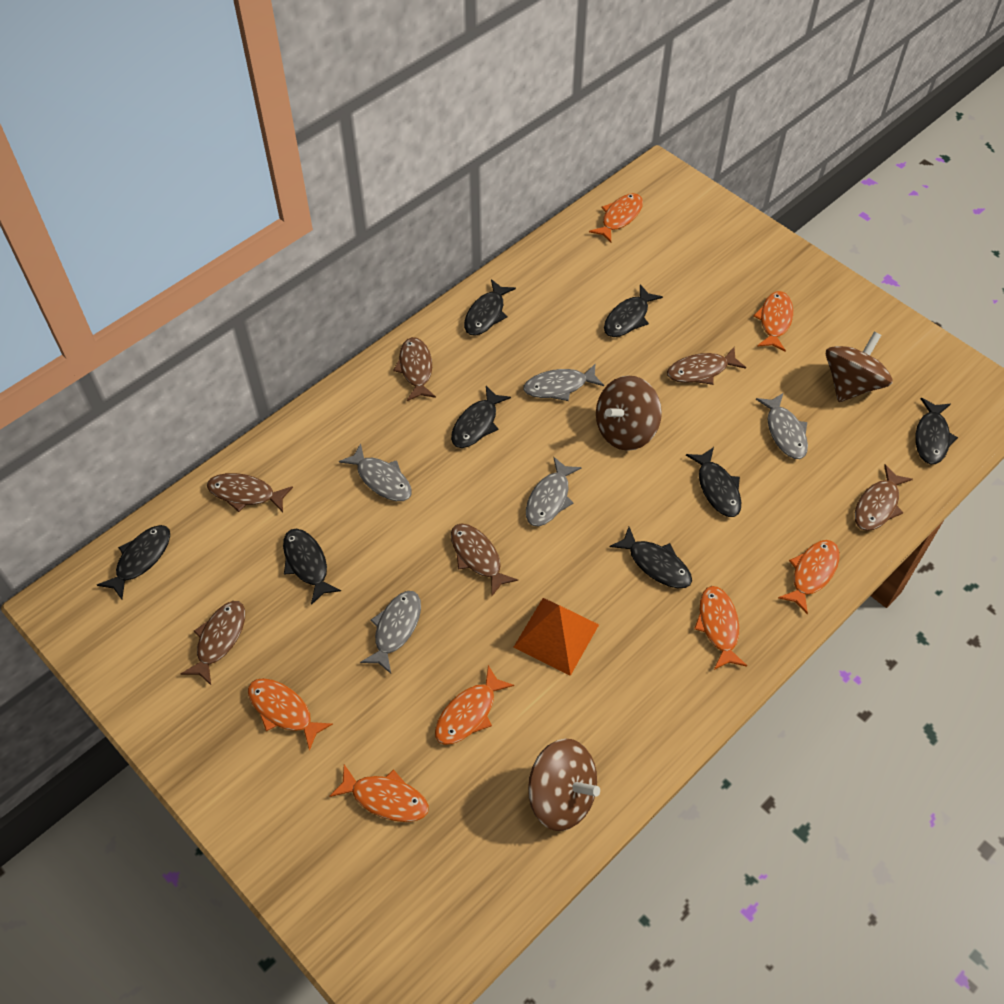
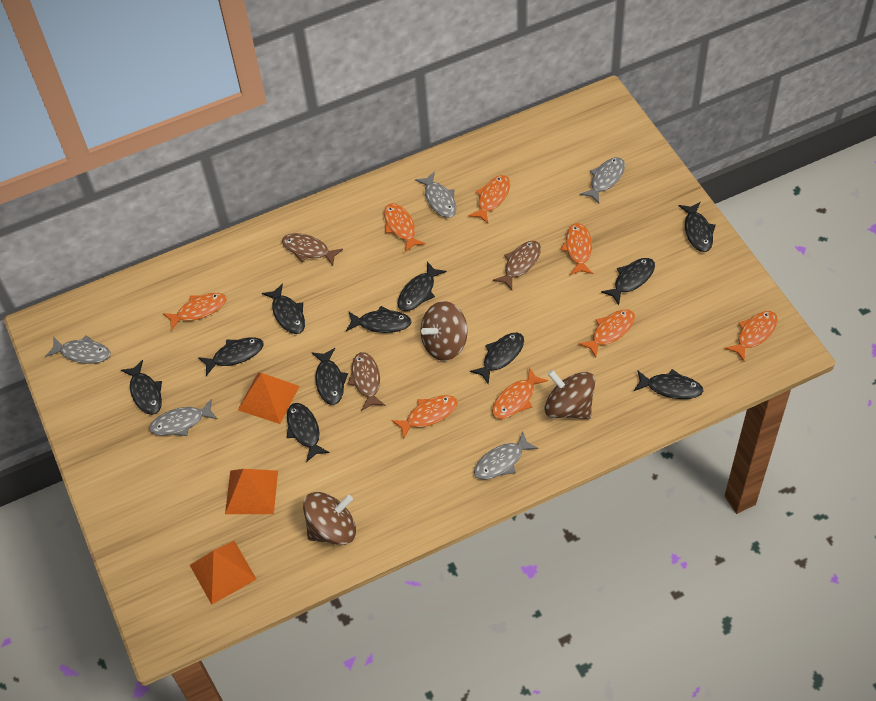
black fish: 8 -> 11
brown fish: 6 -> 3
orange fish: 7 -> 8
orange pyramid: 1 -> 3

